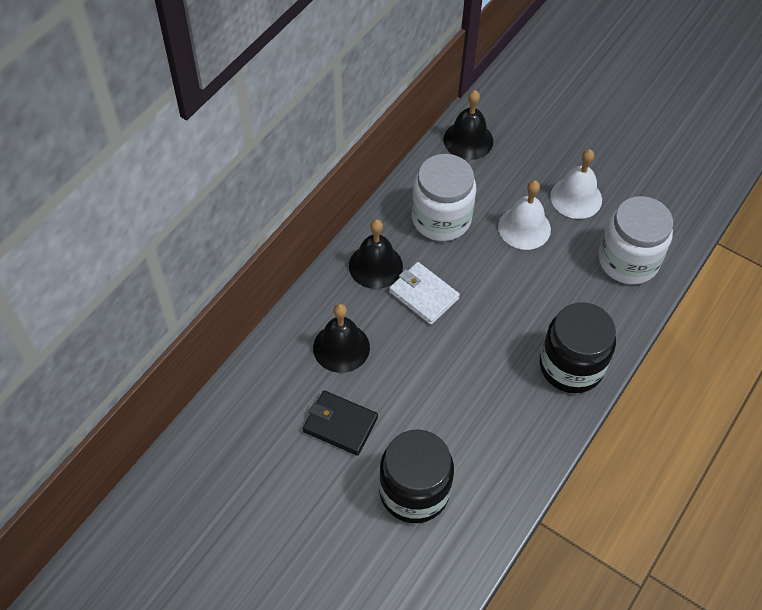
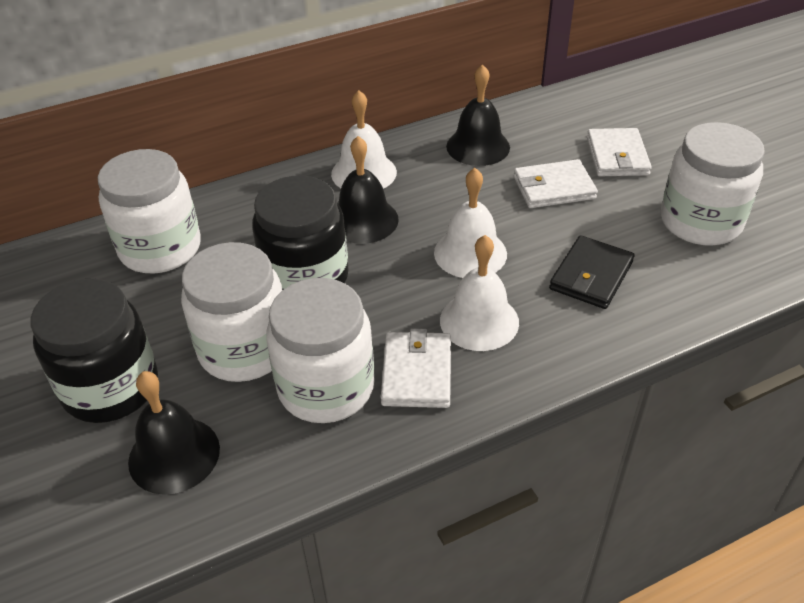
white bell: 2 -> 3
white jar: 2 -> 4
white wallet: 1 -> 3

